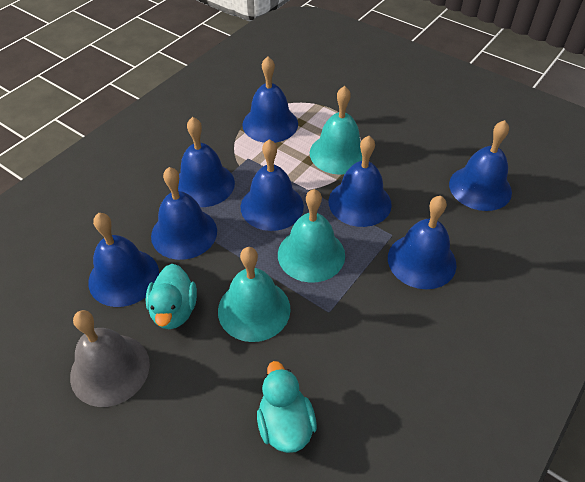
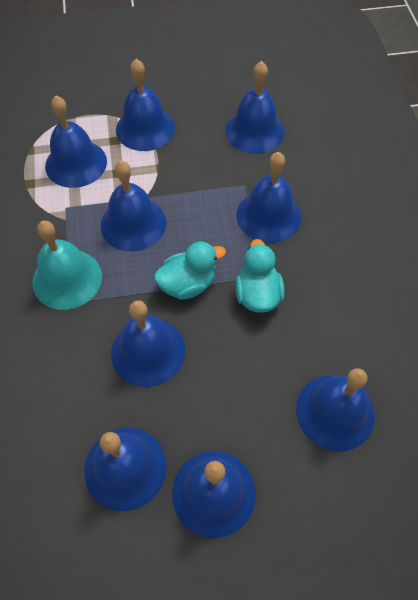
blue bell: 8 -> 9
grey bell: 1 -> 0
turquoise bell: 3 -> 1

